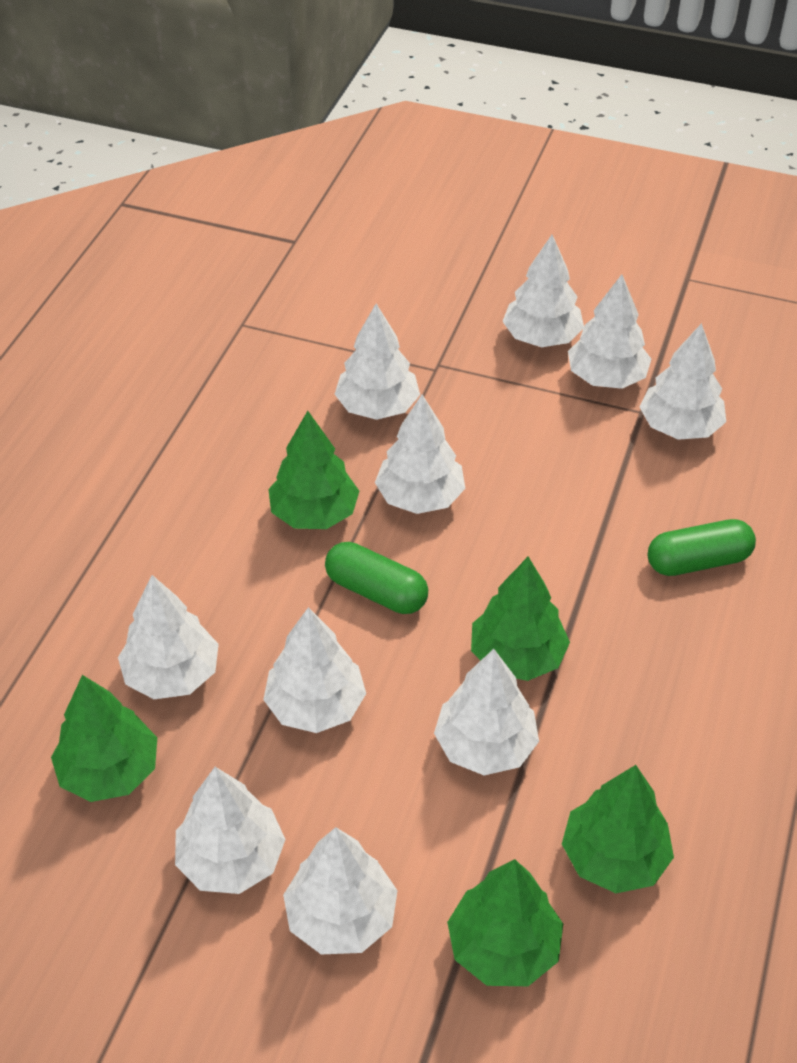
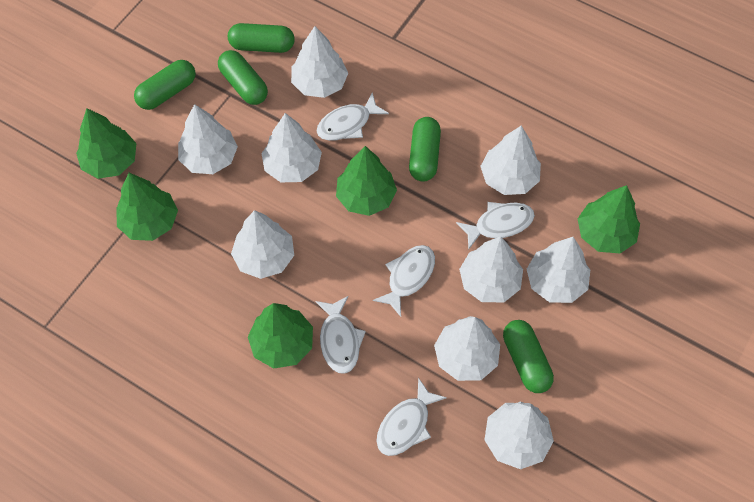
green capsule: 2 -> 5
white fish: 0 -> 5
white tree: 10 -> 9

